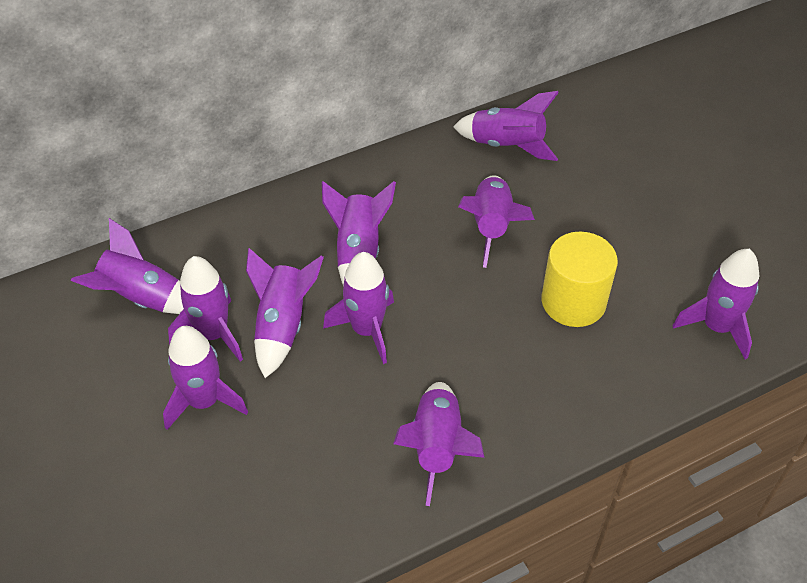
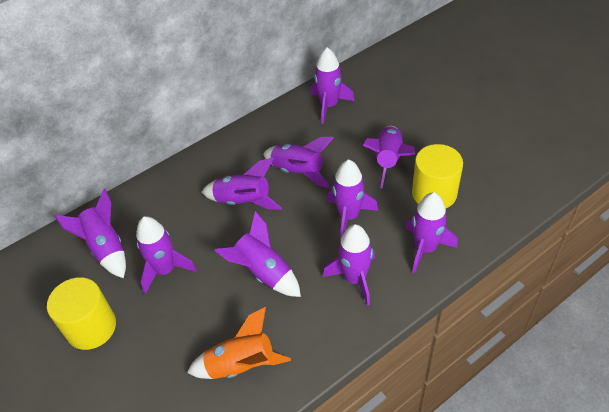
orange rocket: 0 -> 1
yellow cylinder: 1 -> 2

